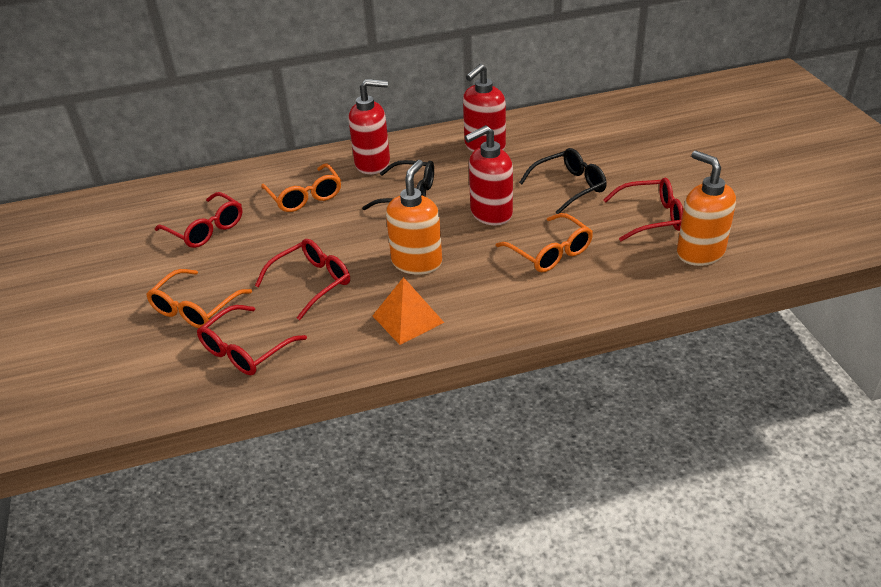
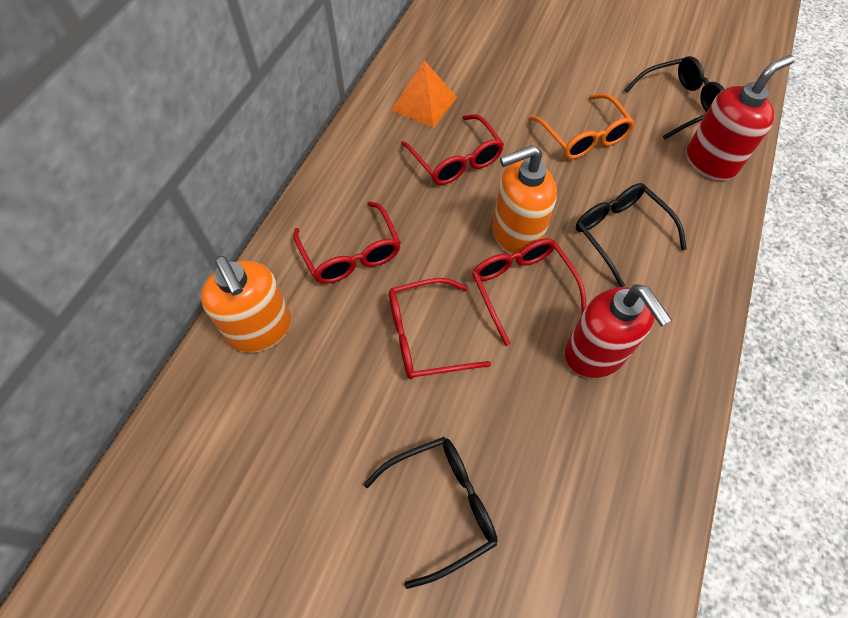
black glasses: 2 -> 3
orange glasses: 3 -> 1
red soap dispenser: 3 -> 2

